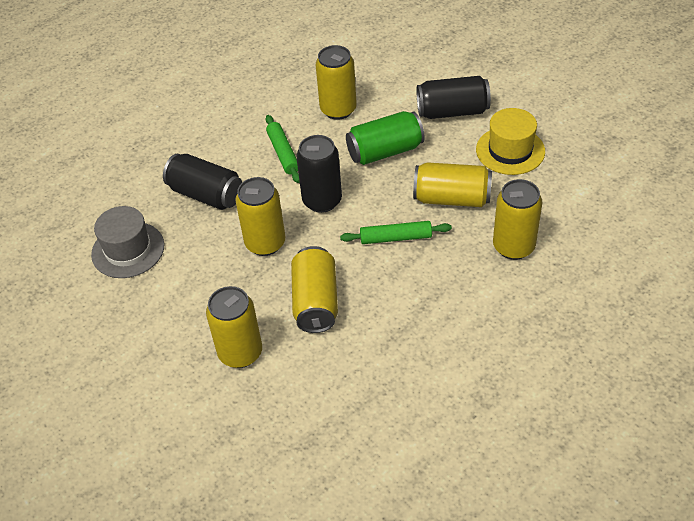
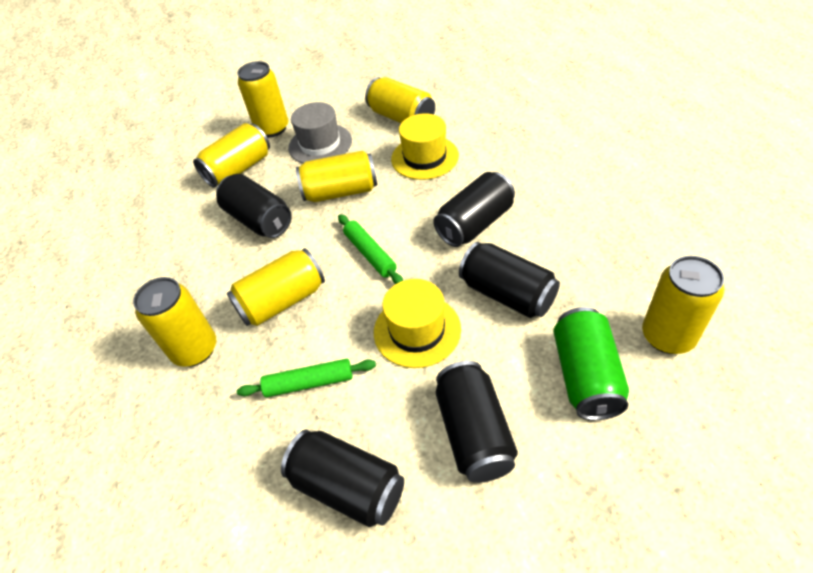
black can: 3 -> 5
yellow can: 6 -> 7
yellow hat: 1 -> 2

